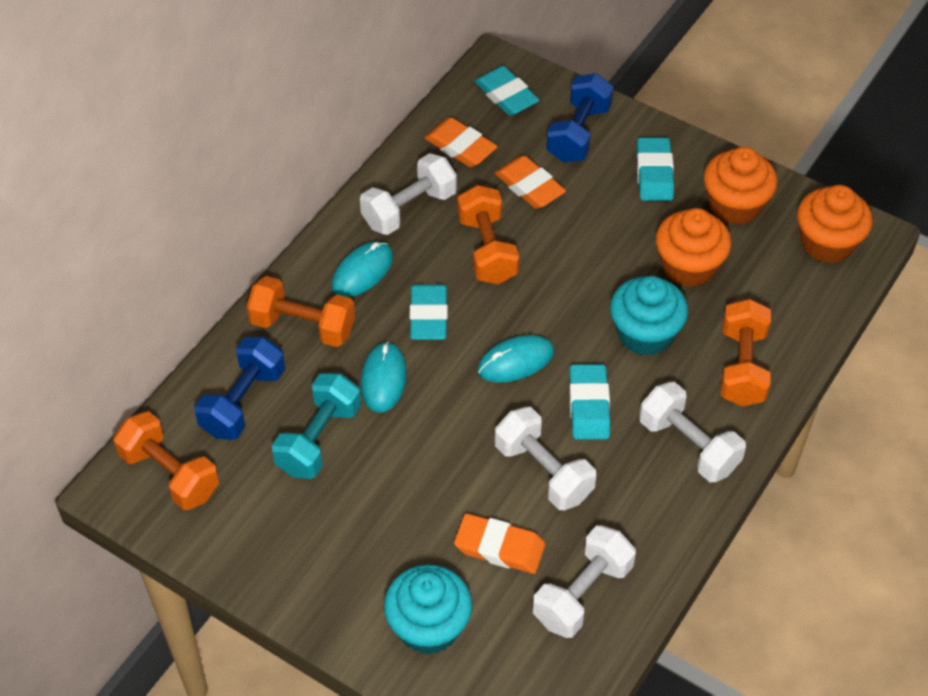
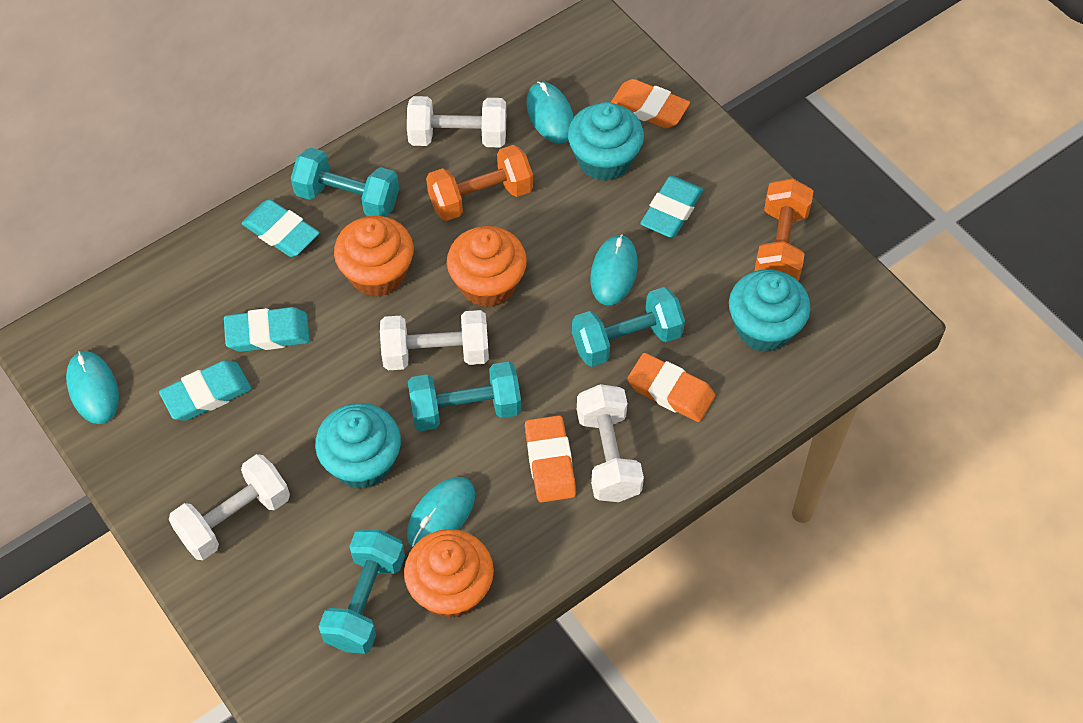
blue dumbbell: 2 -> 0
orange dumbbell: 4 -> 2
turquoise cupcake: 2 -> 3
turquoise dumbbell: 1 -> 4
turquoise mouse: 3 -> 4

